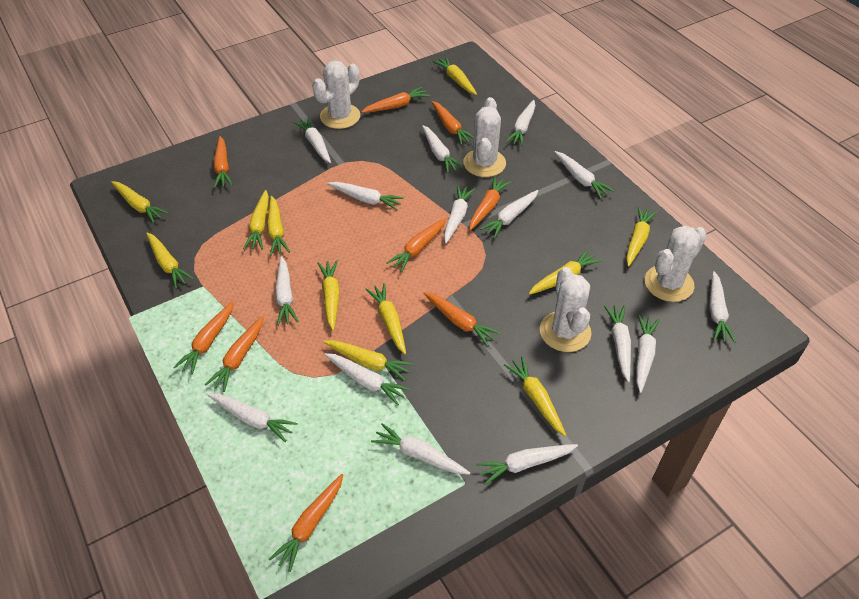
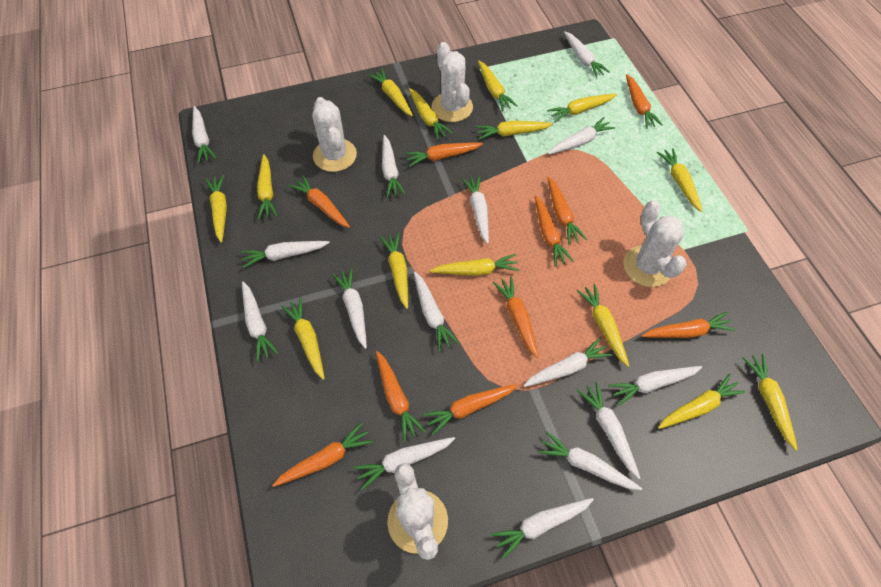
orange carrot: 9 -> 10
yellow carrot: 11 -> 14

